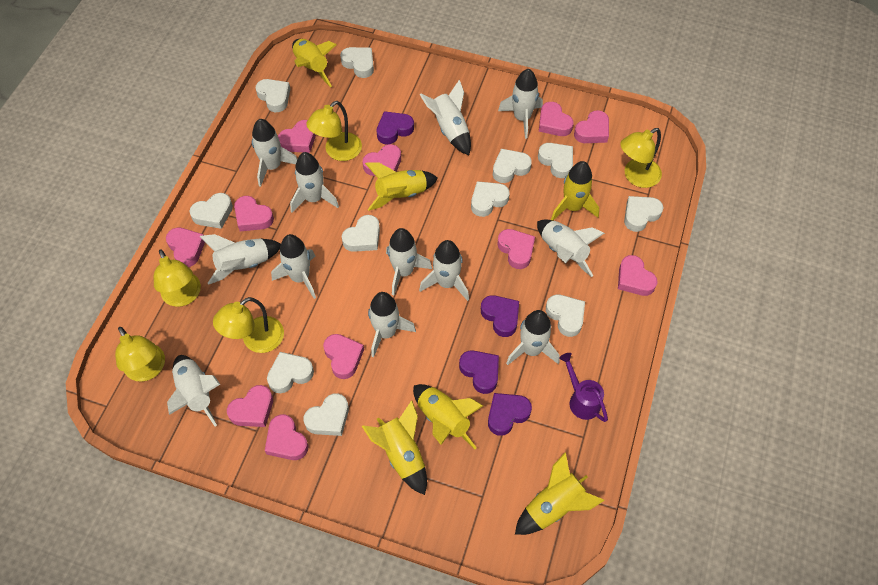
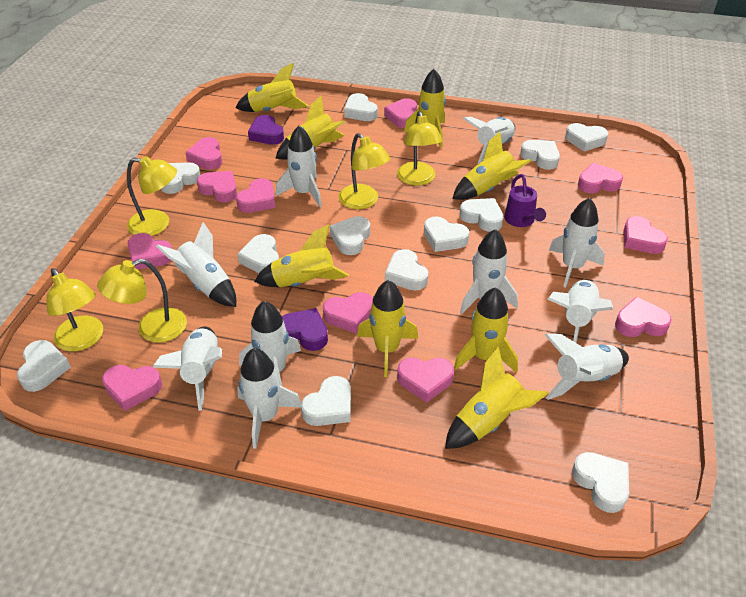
purple heart: 4 -> 2
white heart: 11 -> 12
white rocket: 12 -> 10
yellow rocket: 6 -> 8

